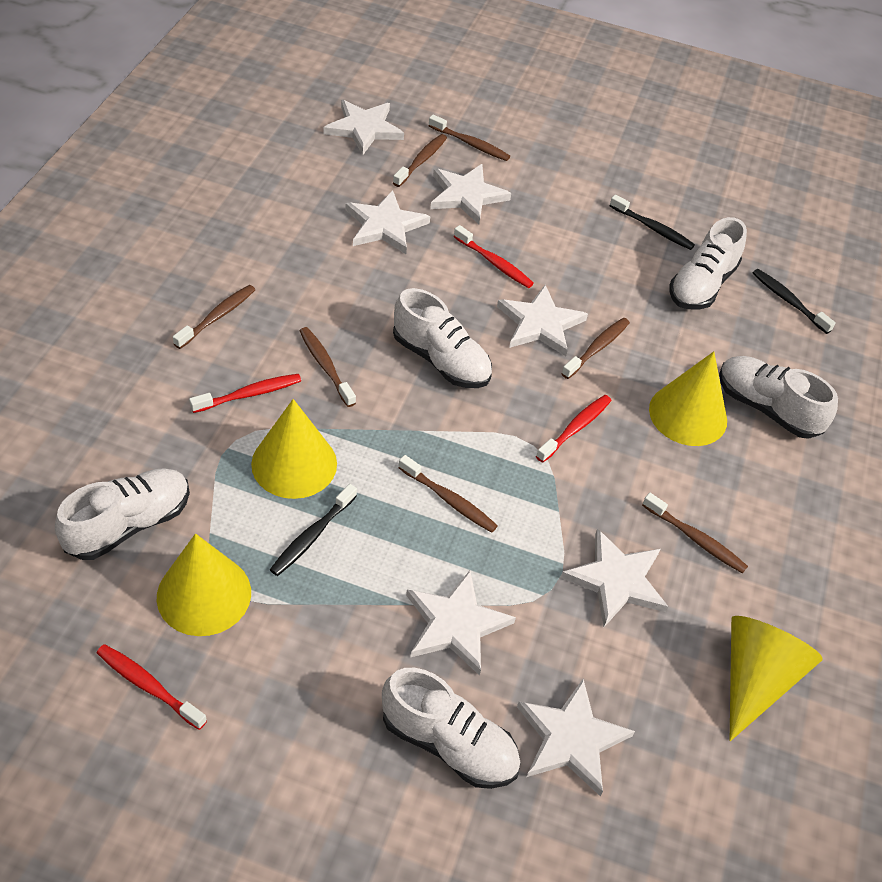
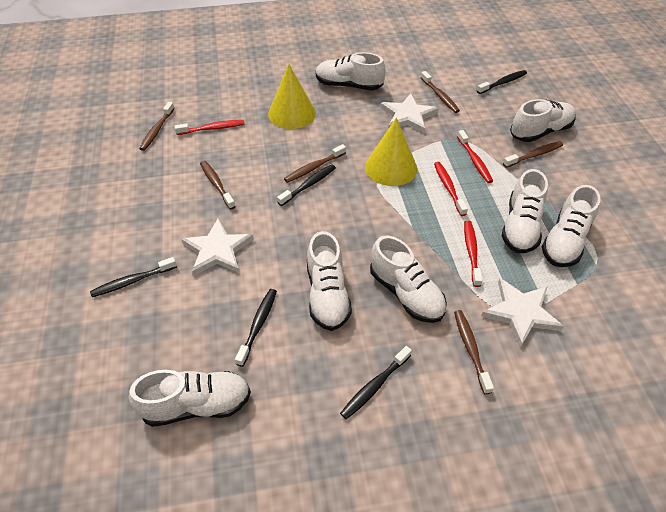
black toothbrush: 3 -> 5
brown toothbrush: 7 -> 6
white shoe: 5 -> 7
white star: 7 -> 3
yellow cone: 4 -> 2

